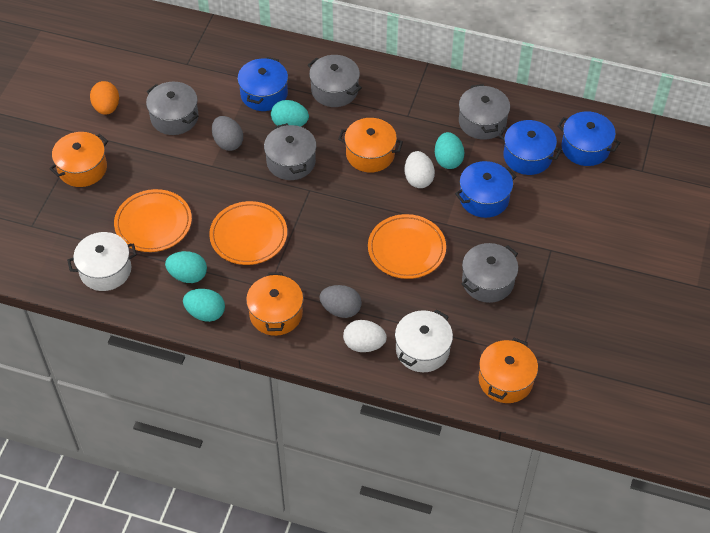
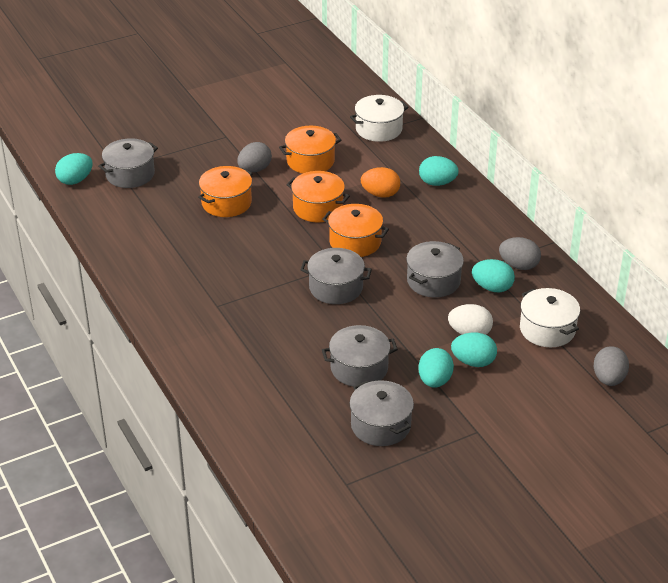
blue pot: 4 -> 0
grey egg: 2 -> 3
orange plate: 3 -> 0
turquoise egg: 4 -> 5
white egg: 2 -> 1

